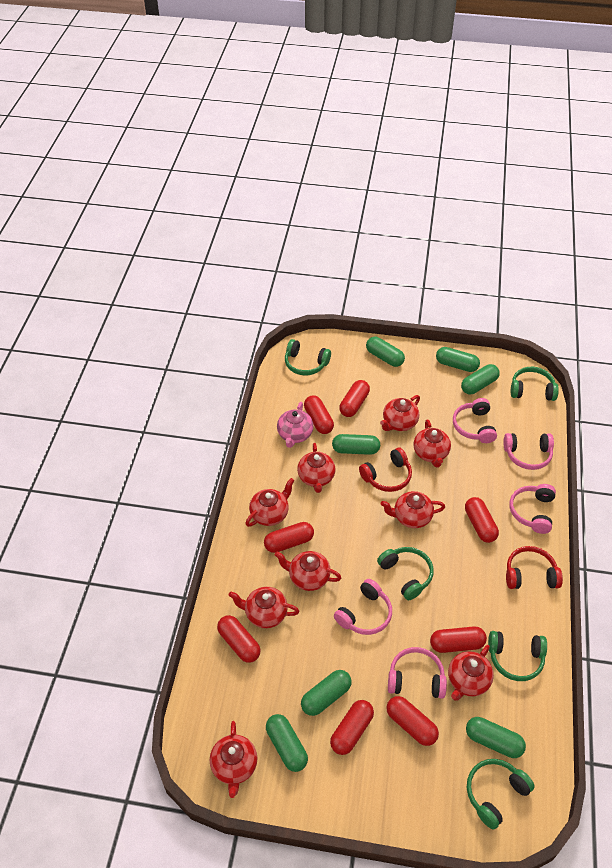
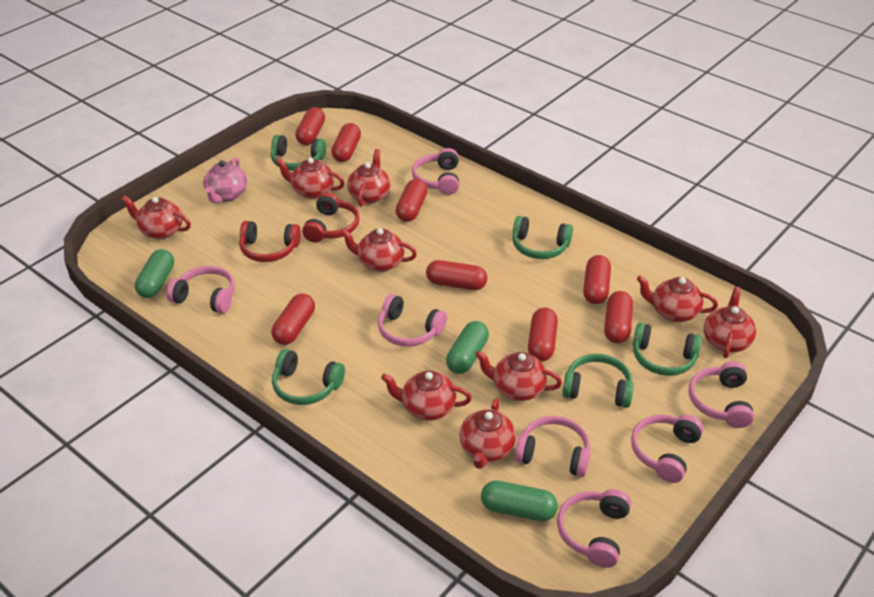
green capsule: 7 -> 3
pink headphones: 5 -> 7

